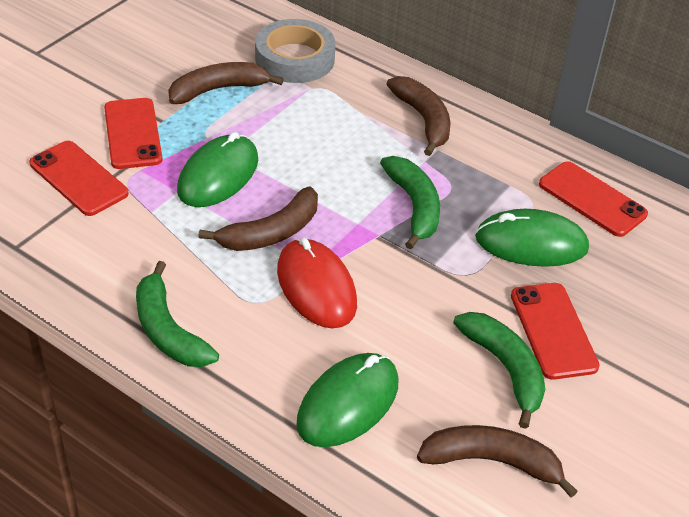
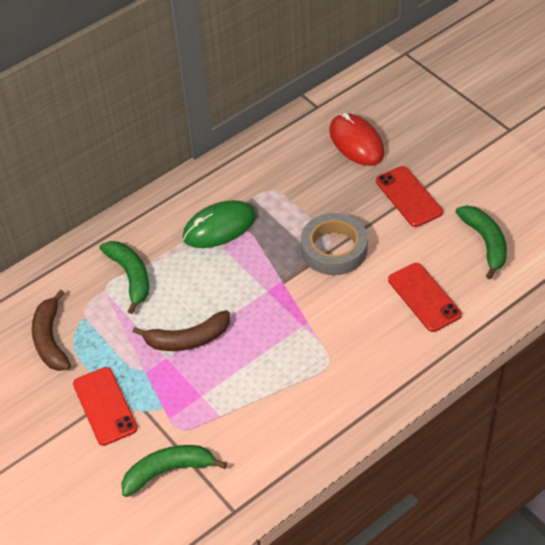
brown banana: 4 -> 2
green mouse: 3 -> 1
red phone: 4 -> 3

